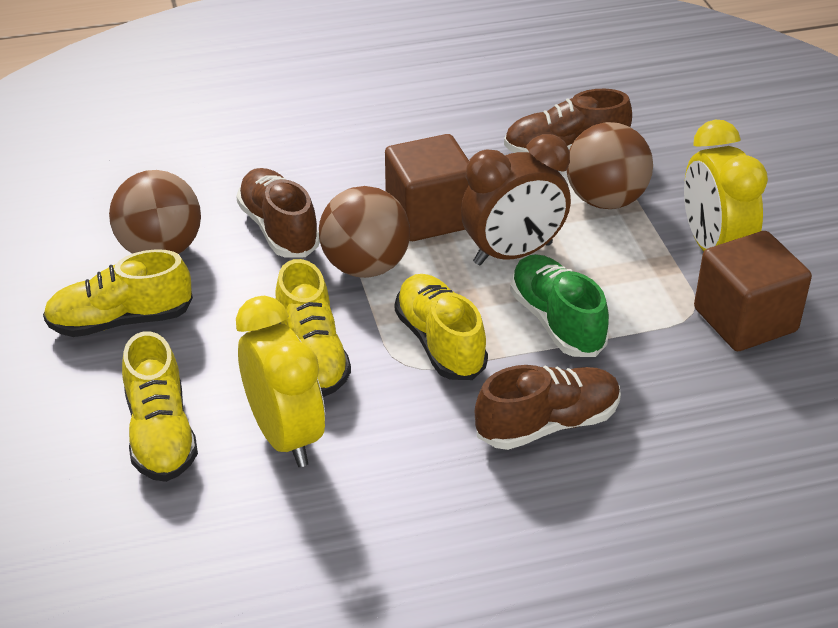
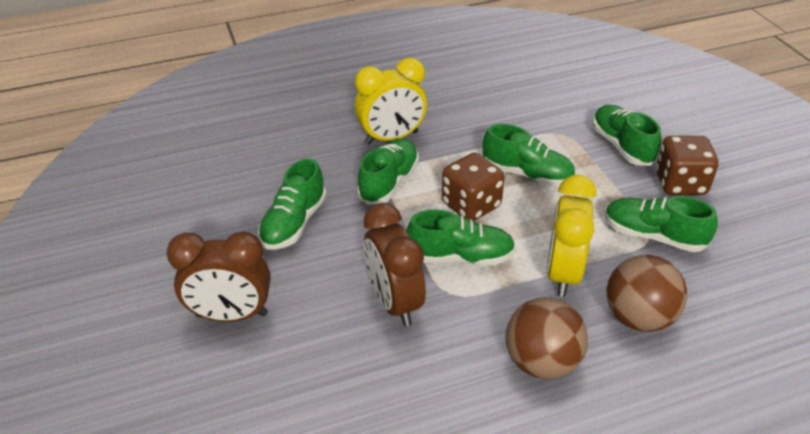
brown ball: 3 -> 2
brown clock: 1 -> 2
brown cube: 2 -> 0
brown dice: 0 -> 2
brown shoe: 3 -> 0
green shoe: 1 -> 6
yellow shoe: 4 -> 0

